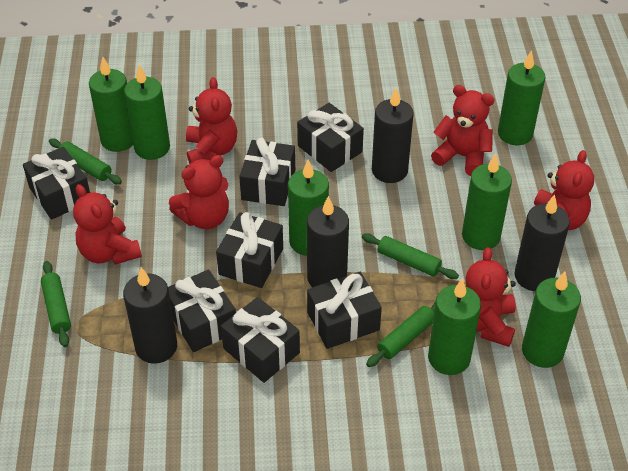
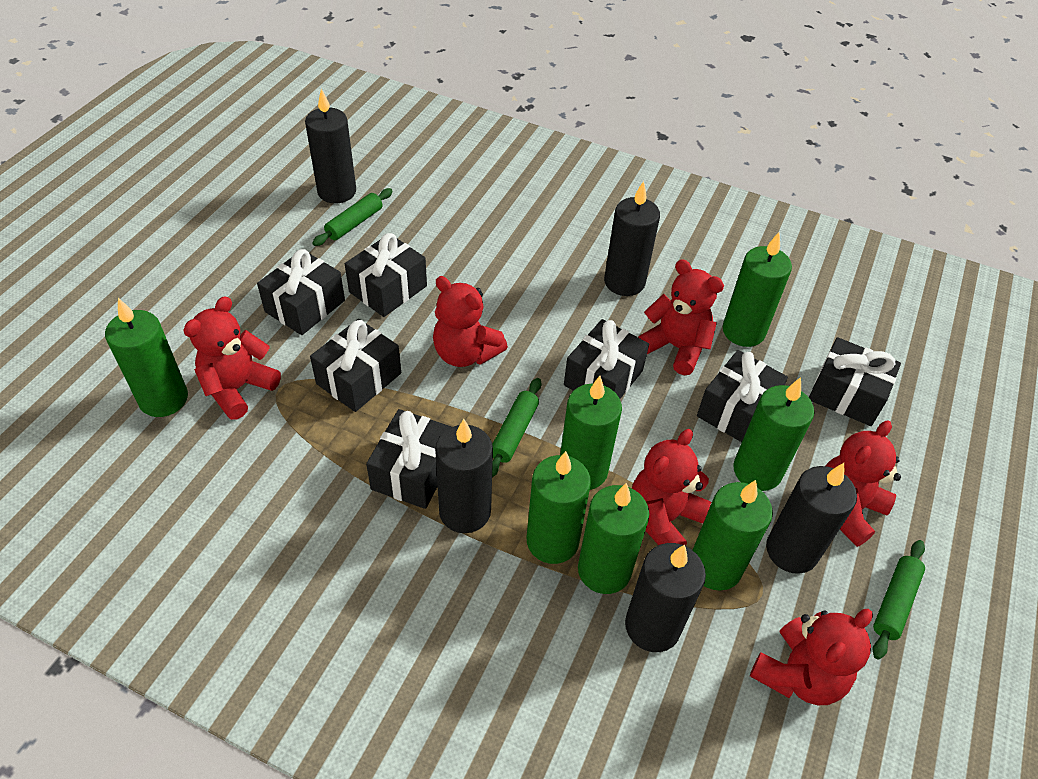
black candle: 4 -> 5
green rolling pin: 4 -> 3

